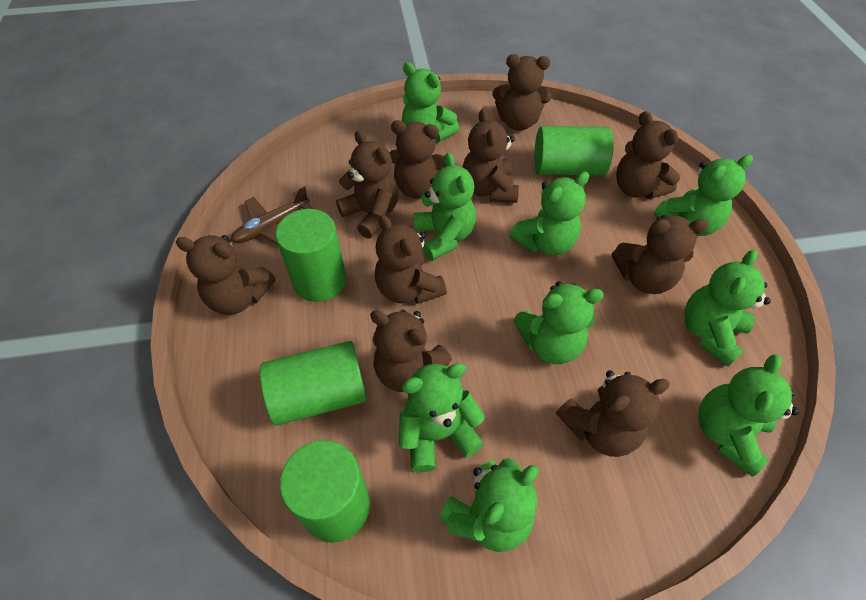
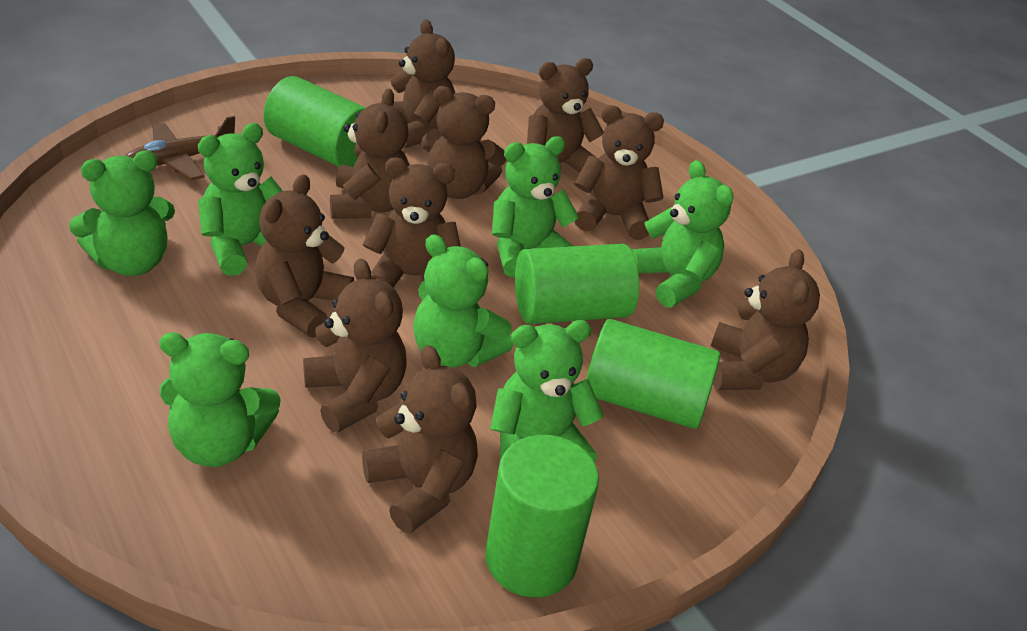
green teddy bear: 9 -> 7

